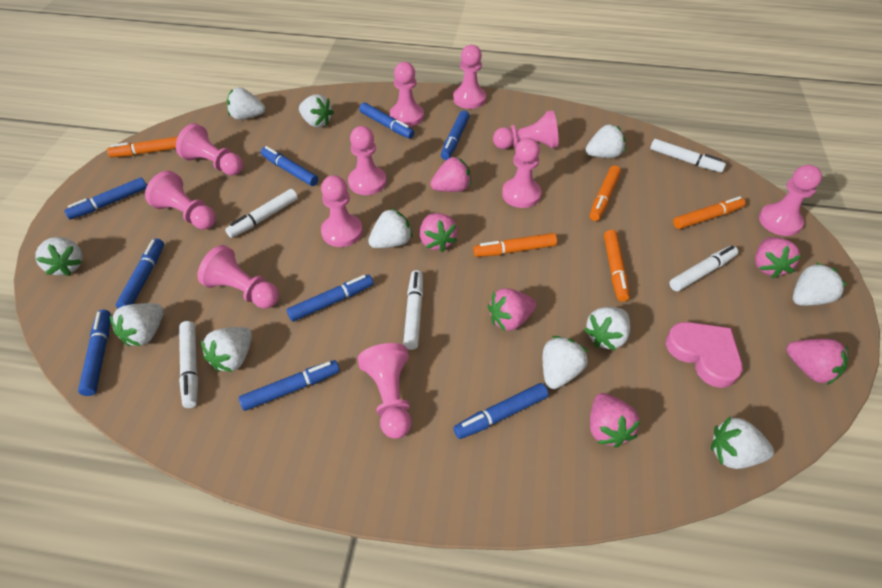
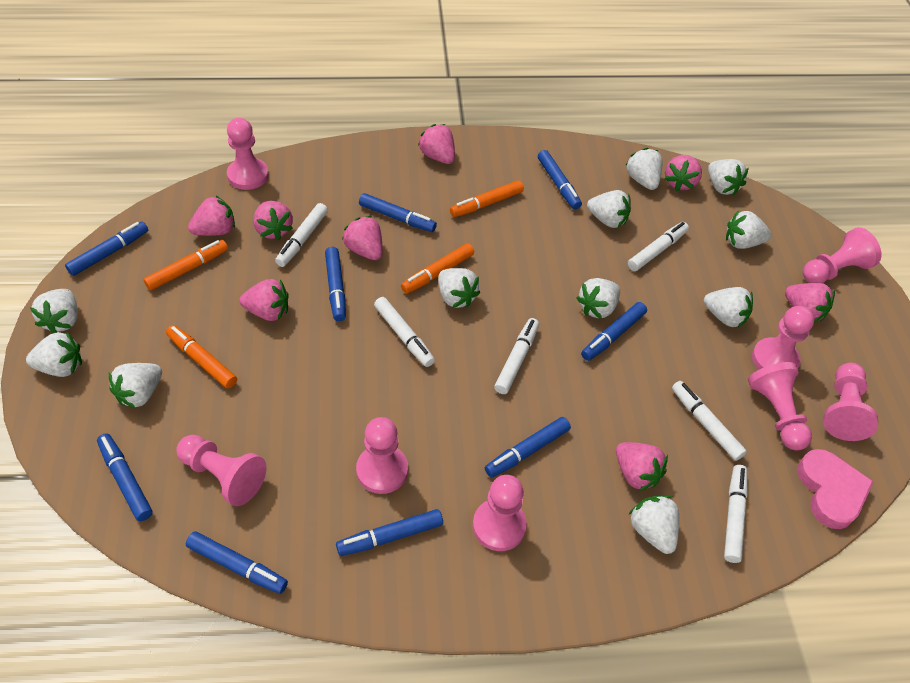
orange marker: 5 -> 4
pink pawn: 11 -> 8
pink strawberry: 6 -> 8
white marker: 5 -> 6

